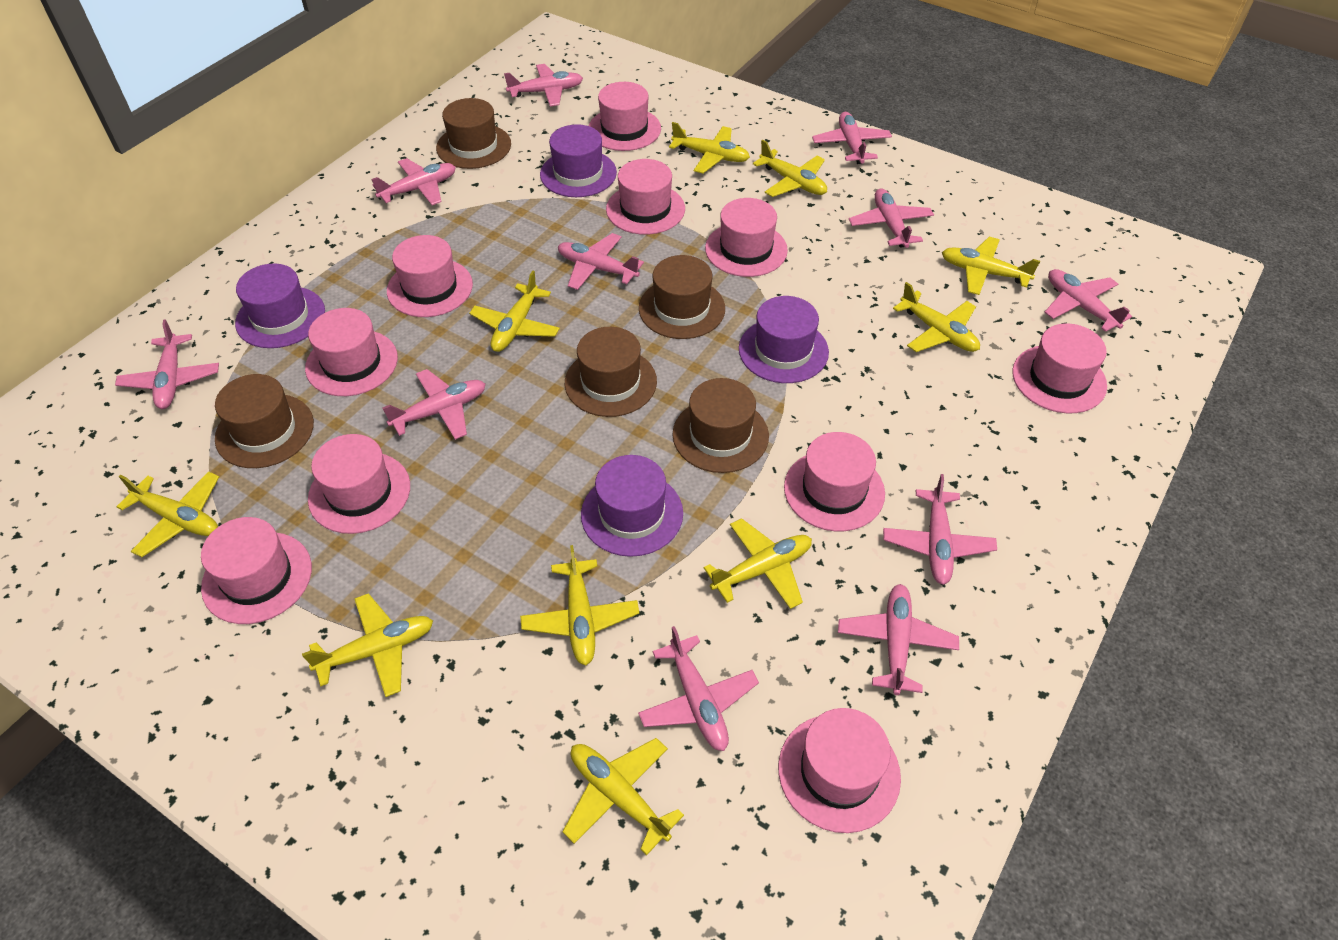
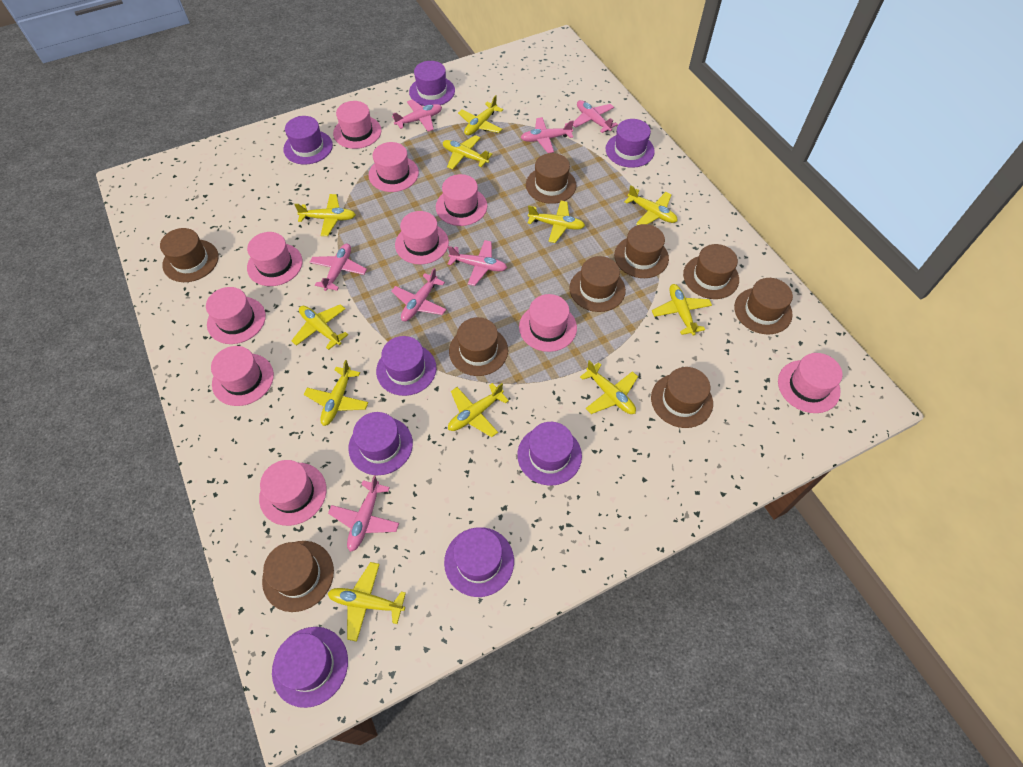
brown hat: 5 -> 9
pink plane: 11 -> 7
purple hat: 4 -> 8
yellow plane: 10 -> 11

